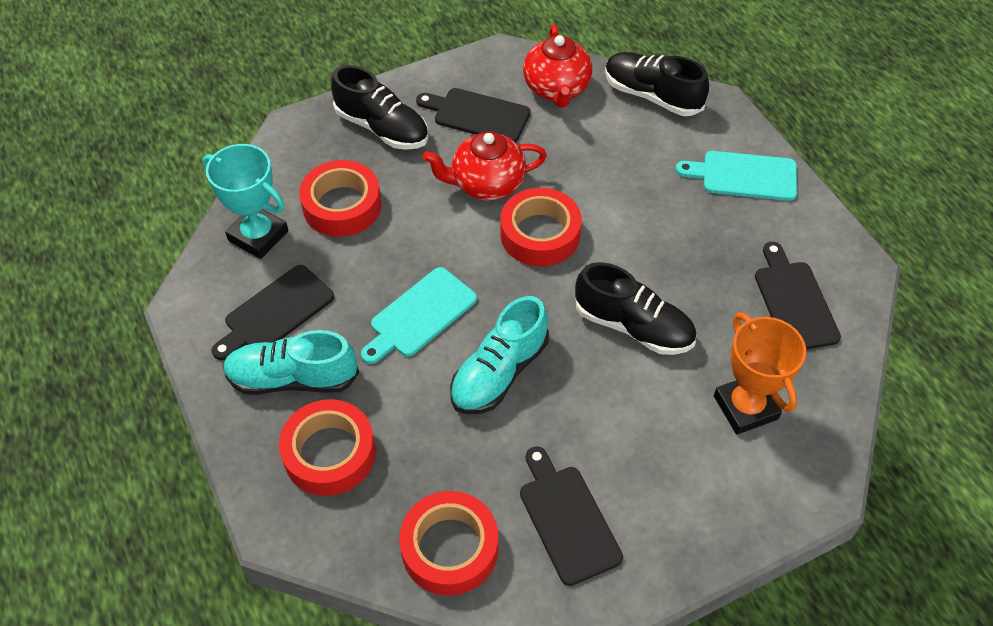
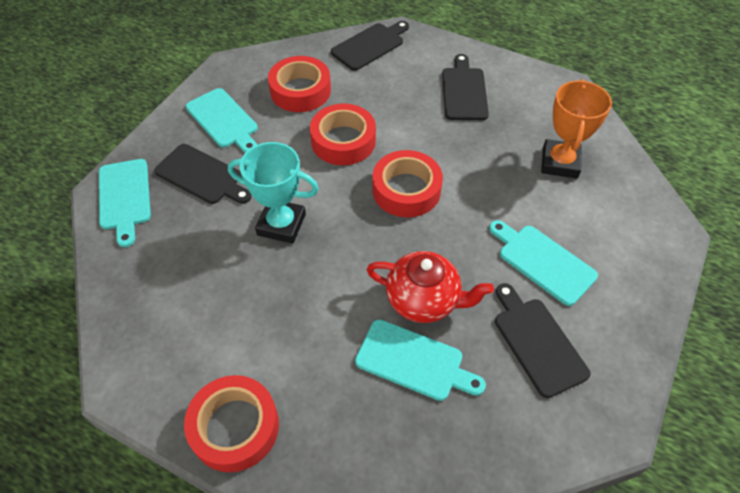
black shoe: 3 -> 0
red teapot: 2 -> 1
turquoise cutting board: 2 -> 4
turquoise shoe: 2 -> 0

